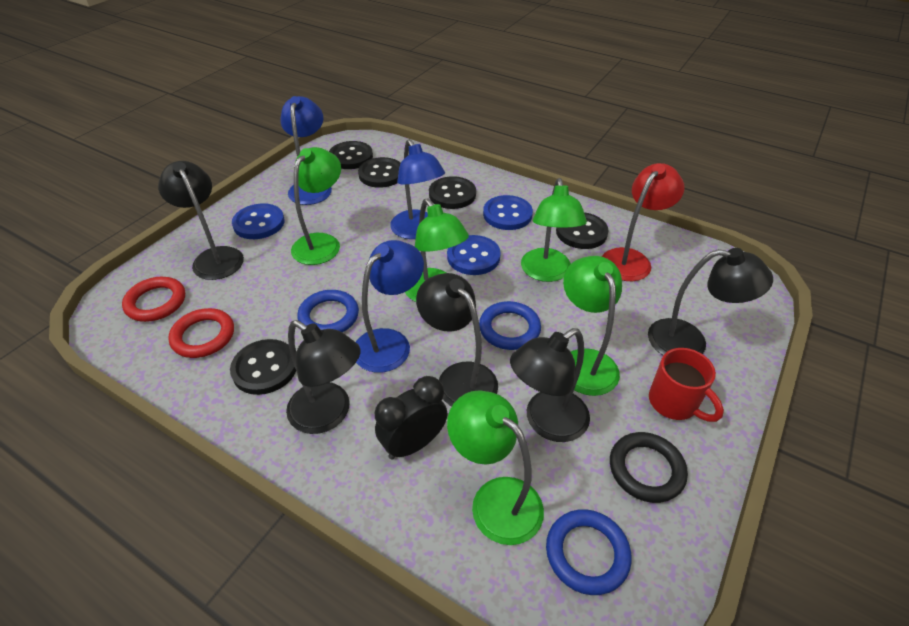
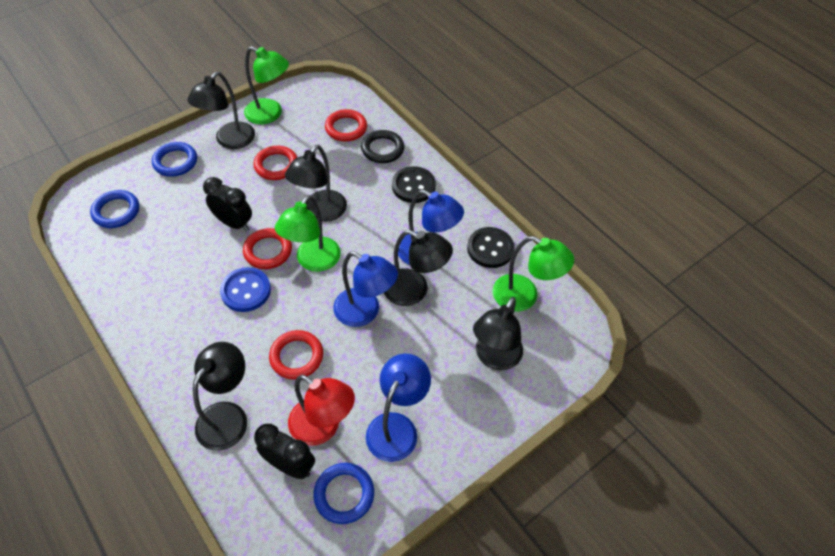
black button: 5 -> 2
black clock: 1 -> 2
blue button: 3 -> 1
green lamp: 5 -> 3
red mug: 1 -> 0
red ring: 2 -> 4

